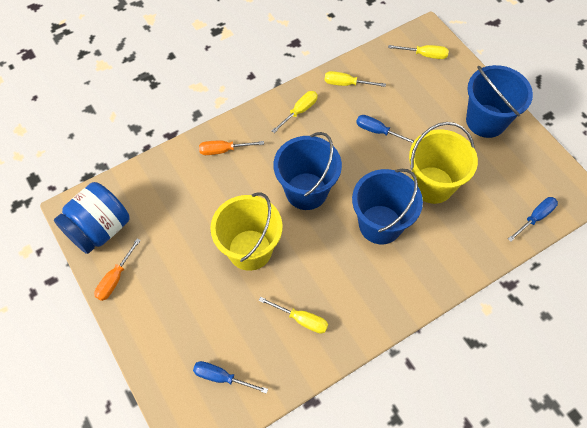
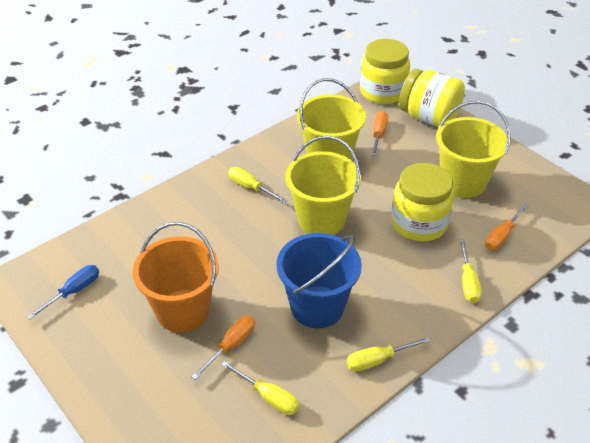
blue bucket: 3 -> 1
blue jar: 1 -> 0
blue screwdriver: 3 -> 1
orange bucket: 0 -> 1
orange screwdriver: 2 -> 3
yellow bucket: 2 -> 3
yellow jar: 0 -> 3

